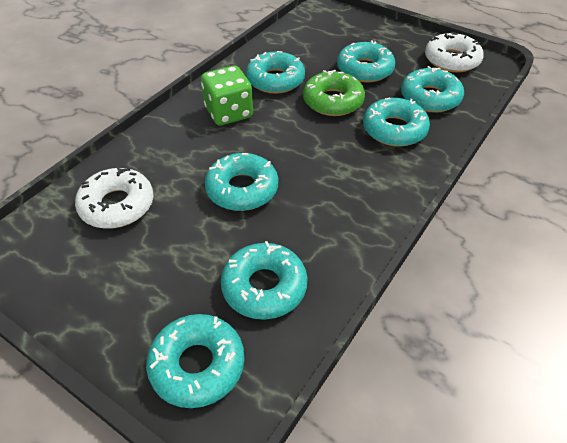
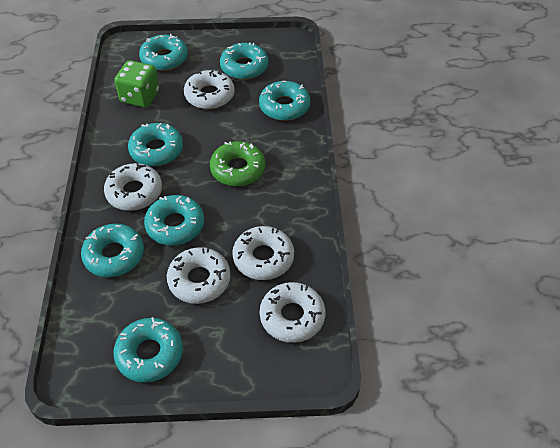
white donut: 2 -> 5

